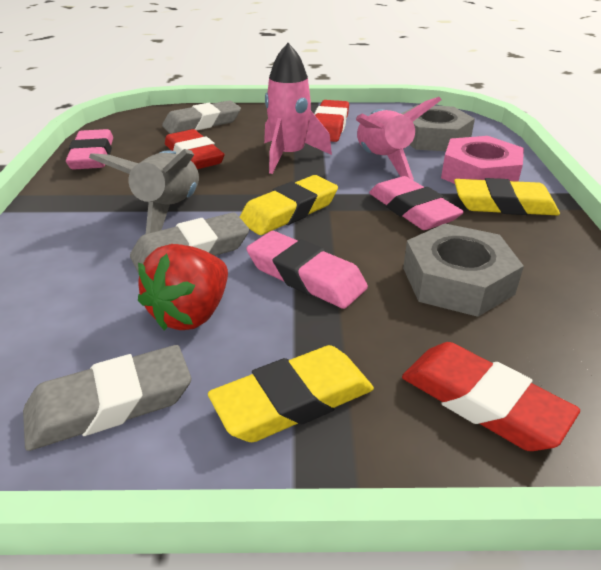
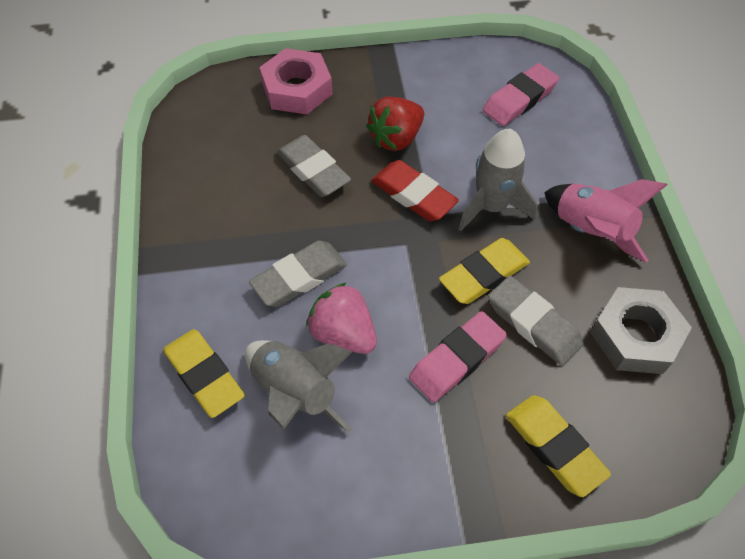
grey nut: 2 -> 1
grey rocket: 1 -> 2
pink eraser: 3 -> 2
pink rocket: 2 -> 1
pink strawberry: 0 -> 1
red eraser: 3 -> 1

